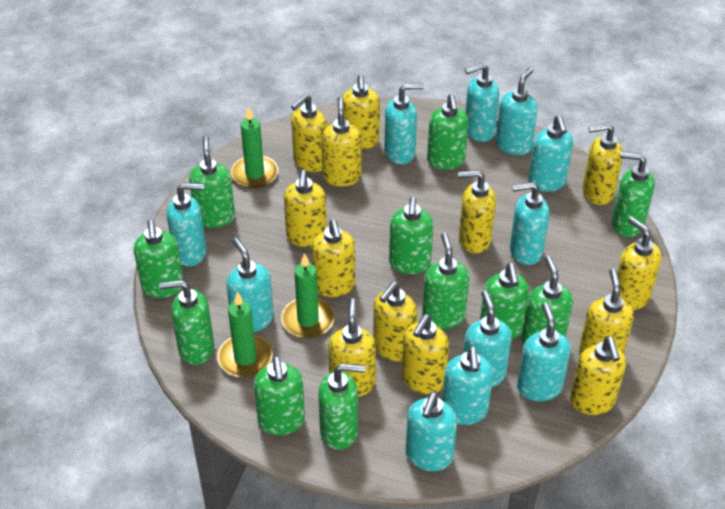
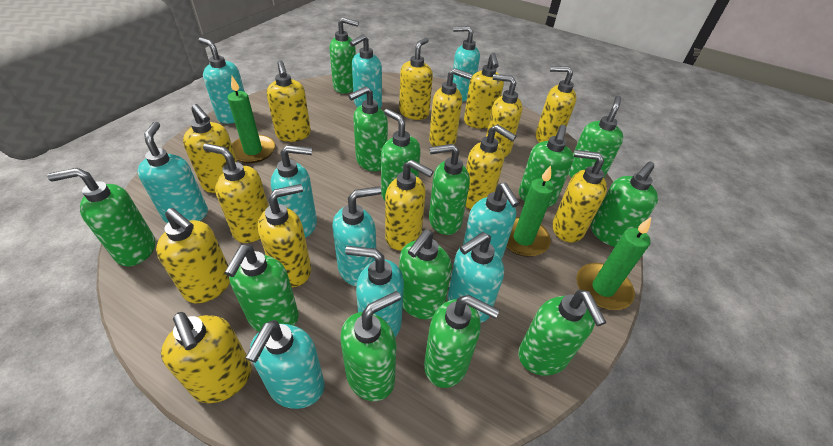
green soap dispenser: 11 -> 13
turquoise soap dispenser: 11 -> 10
yellow soap dispenser: 13 -> 14

